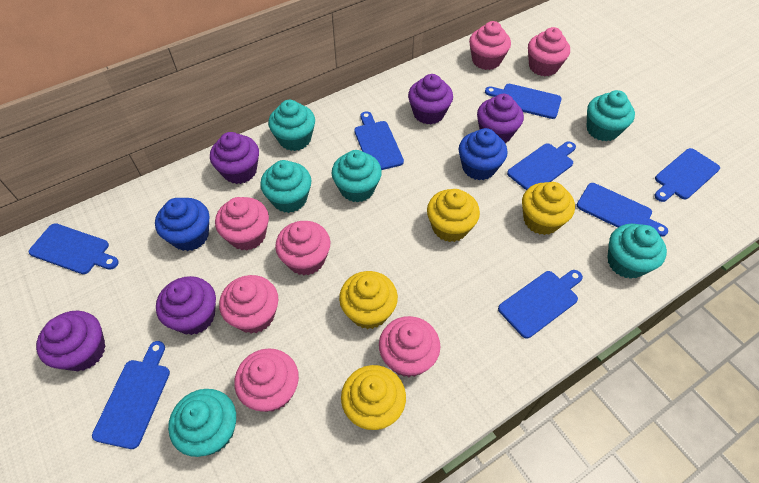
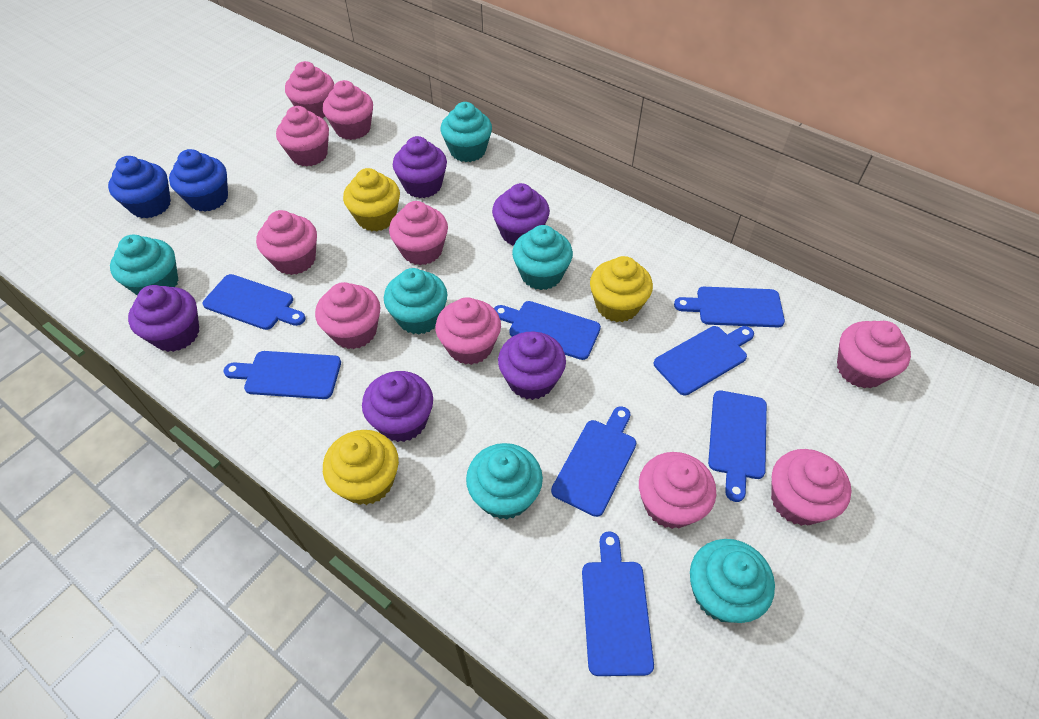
pink cupcake: 7 -> 10
yellow cupcake: 4 -> 3

